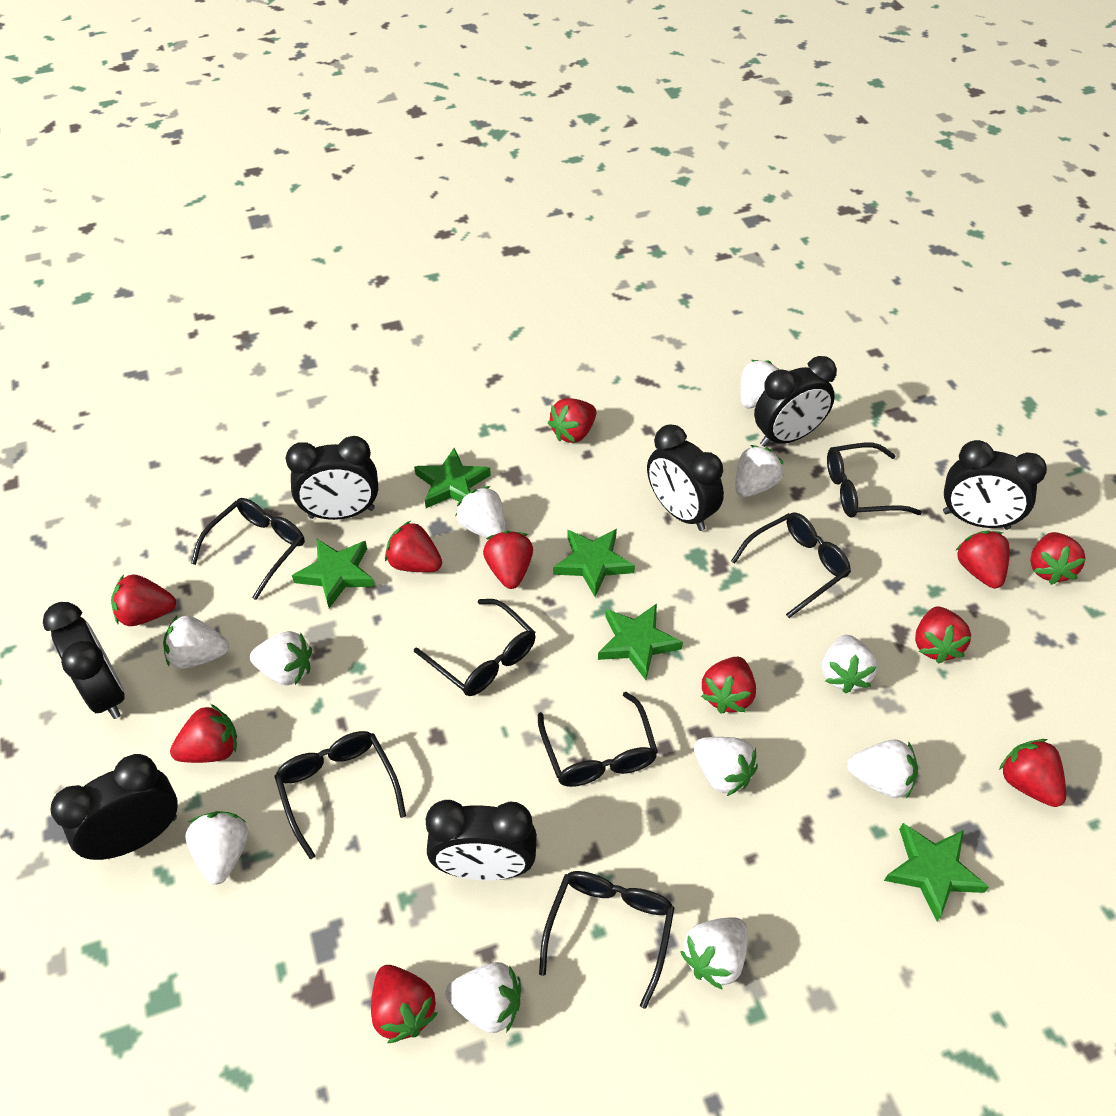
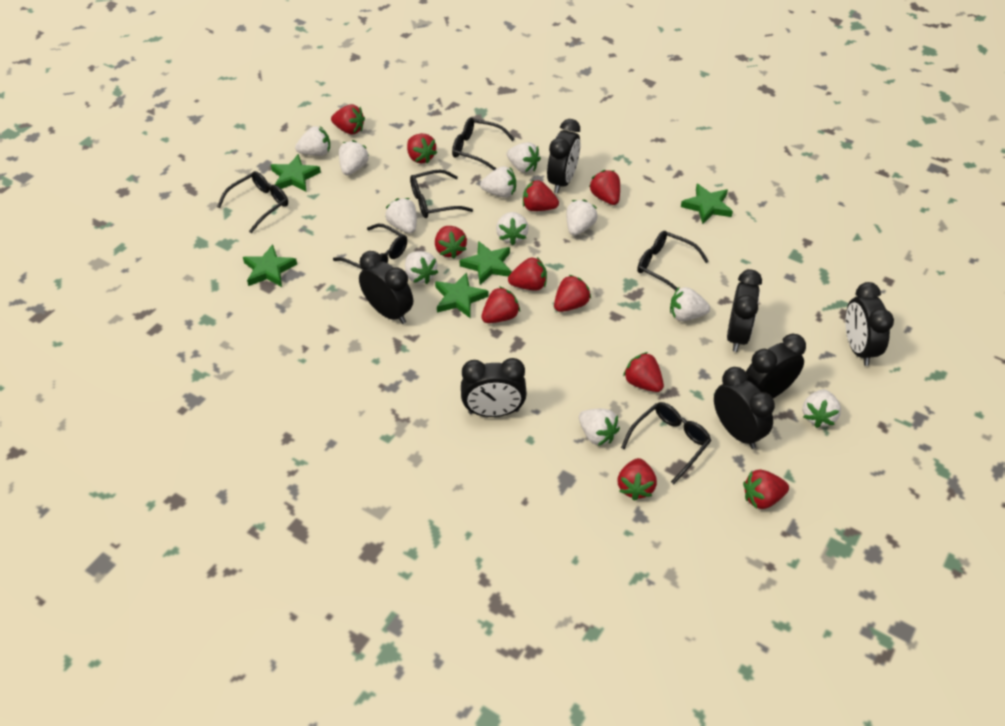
black glasses: 7 -> 6

